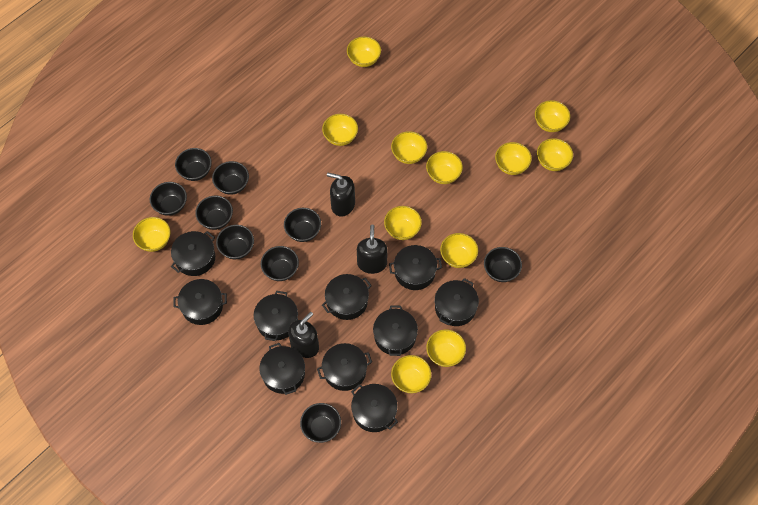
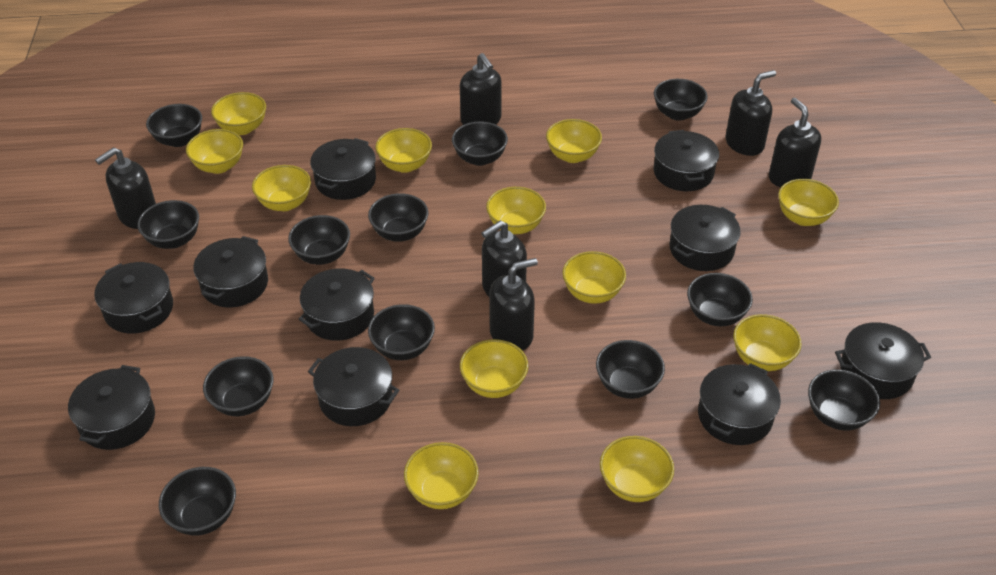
black bowl: 9 -> 12
black soap dispenser: 3 -> 6

